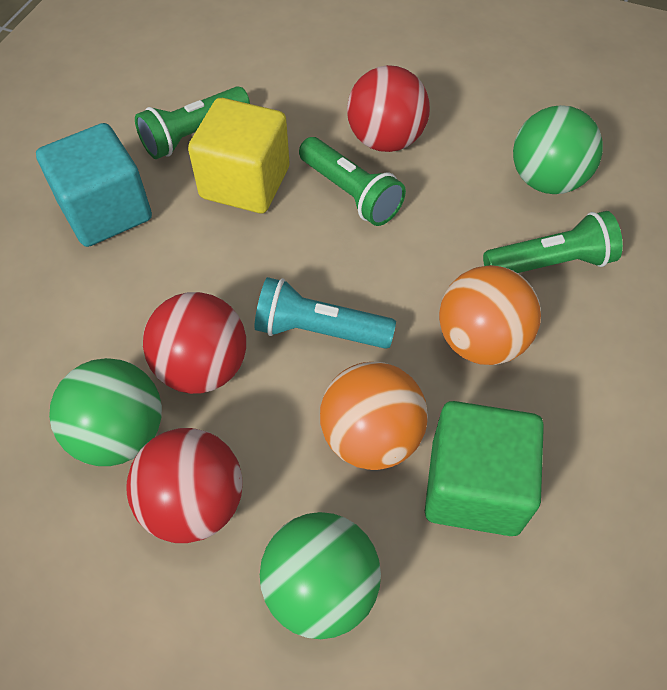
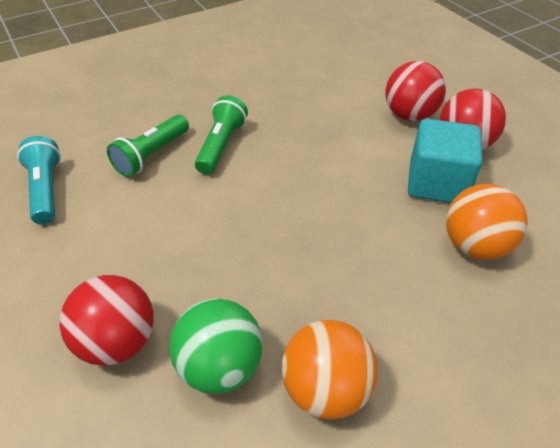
green ball: 3 -> 1
green cube: 1 -> 0
green flashlight: 3 -> 2
yellow cube: 1 -> 0

